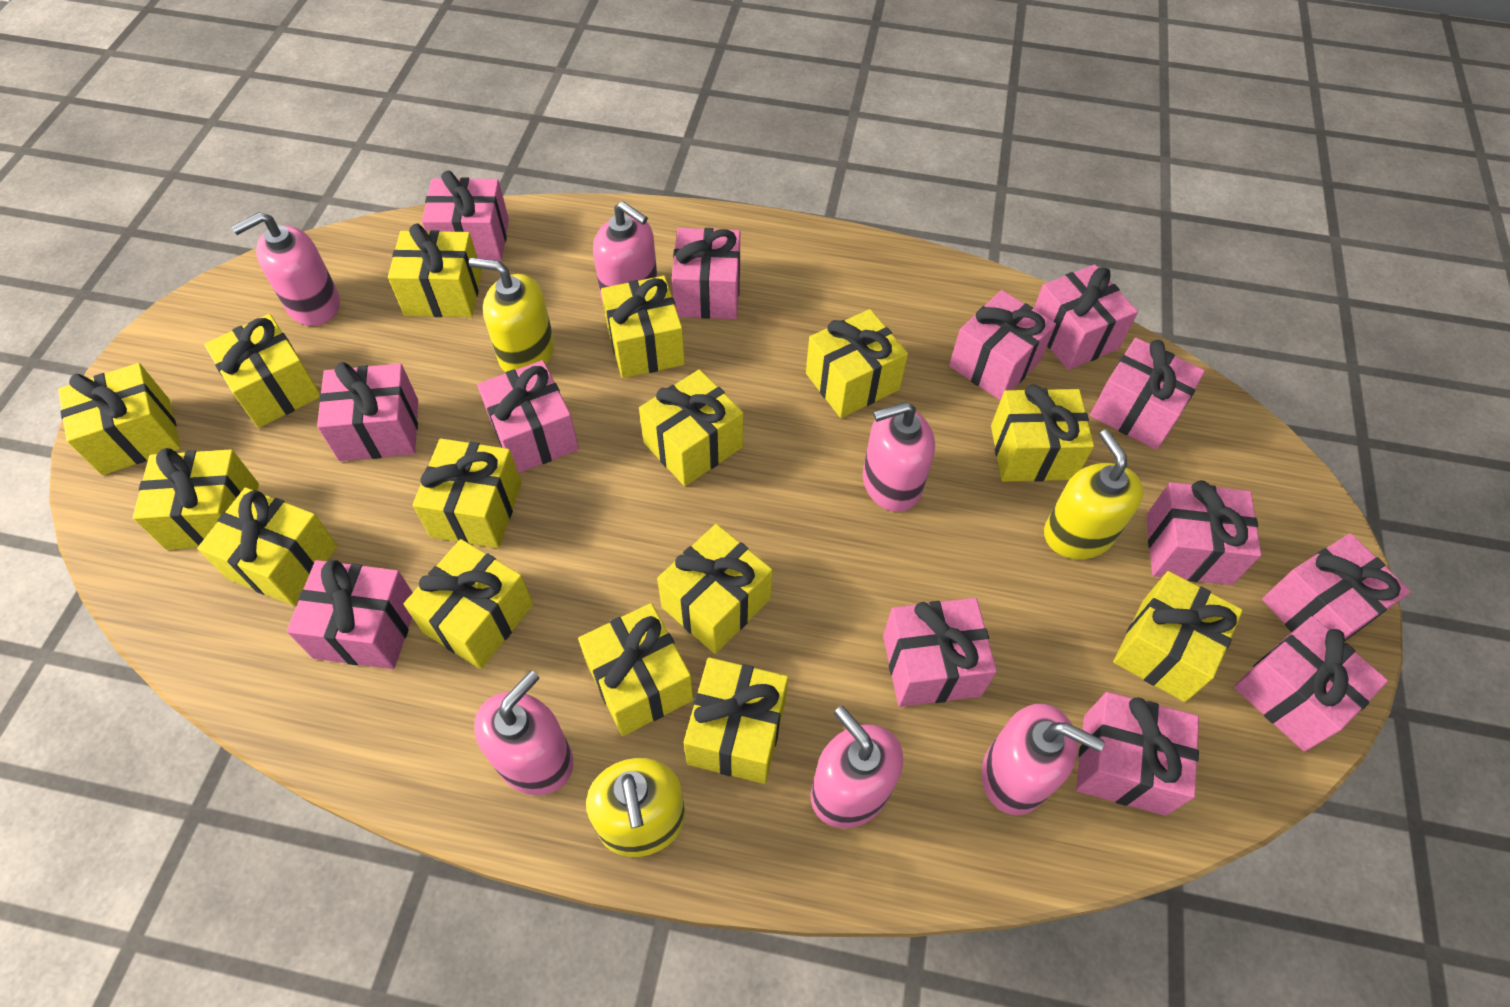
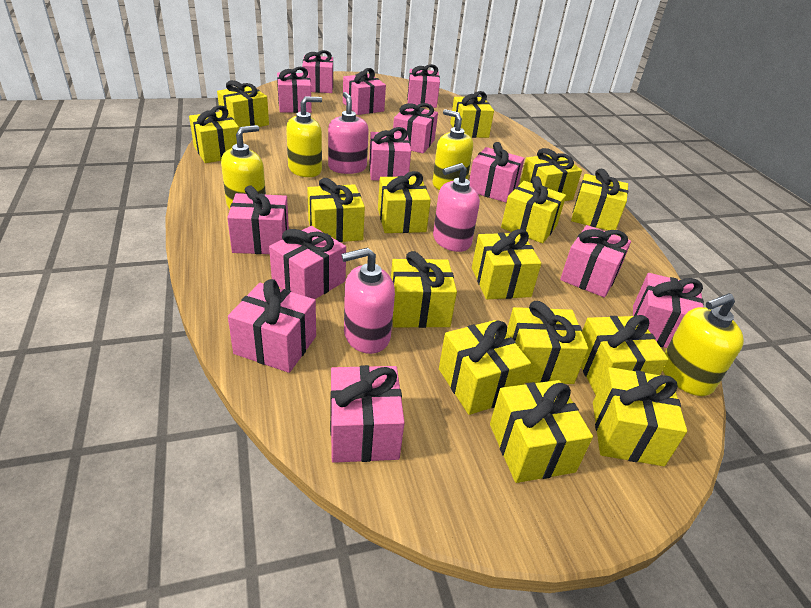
pink soap dispenser: 6 -> 3
yellow soap dispenser: 3 -> 4

